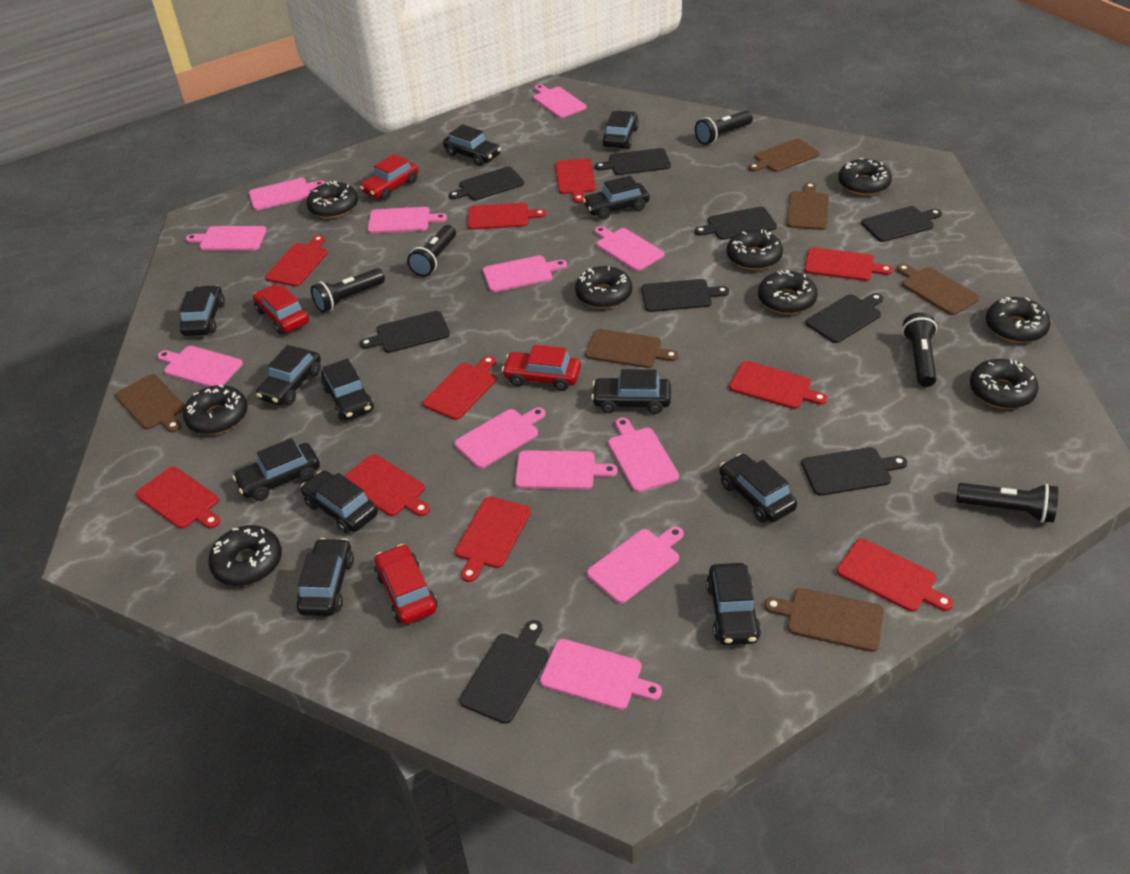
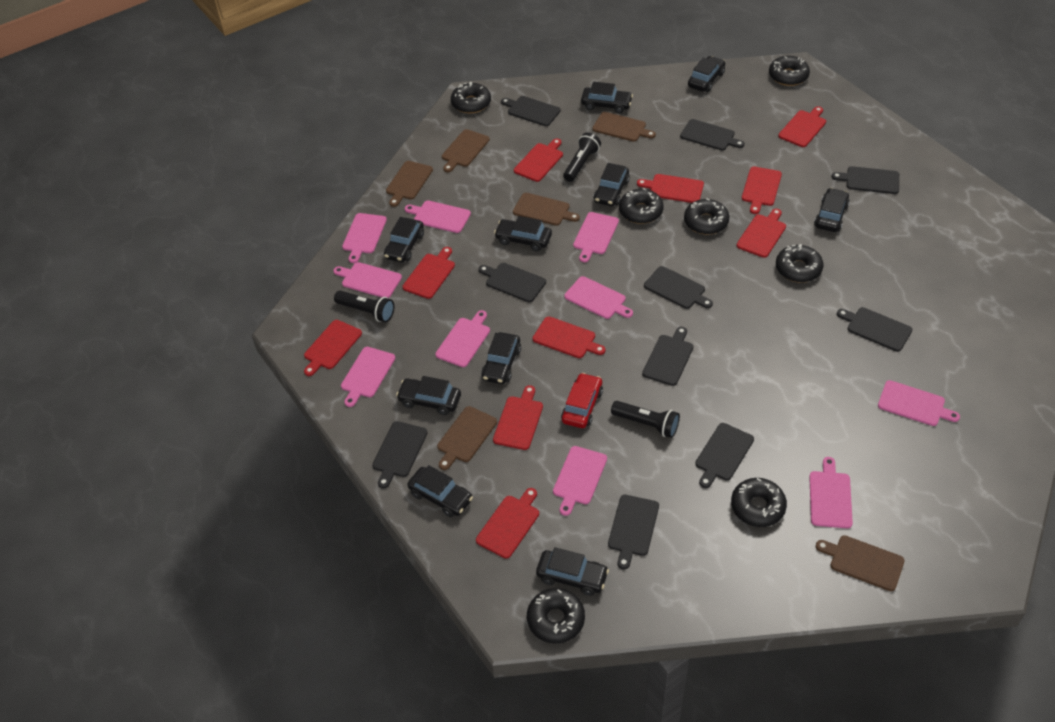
black car: 12 -> 10
black cutting board: 9 -> 10
black donut: 9 -> 7
black flashlight: 5 -> 3
pink cutting board: 12 -> 10
red car: 4 -> 1

